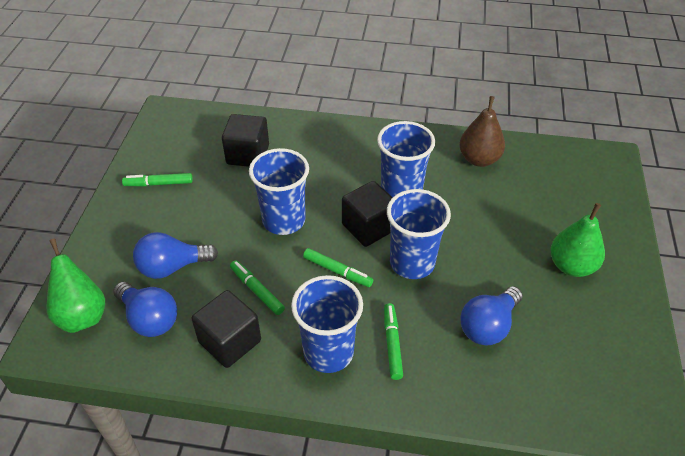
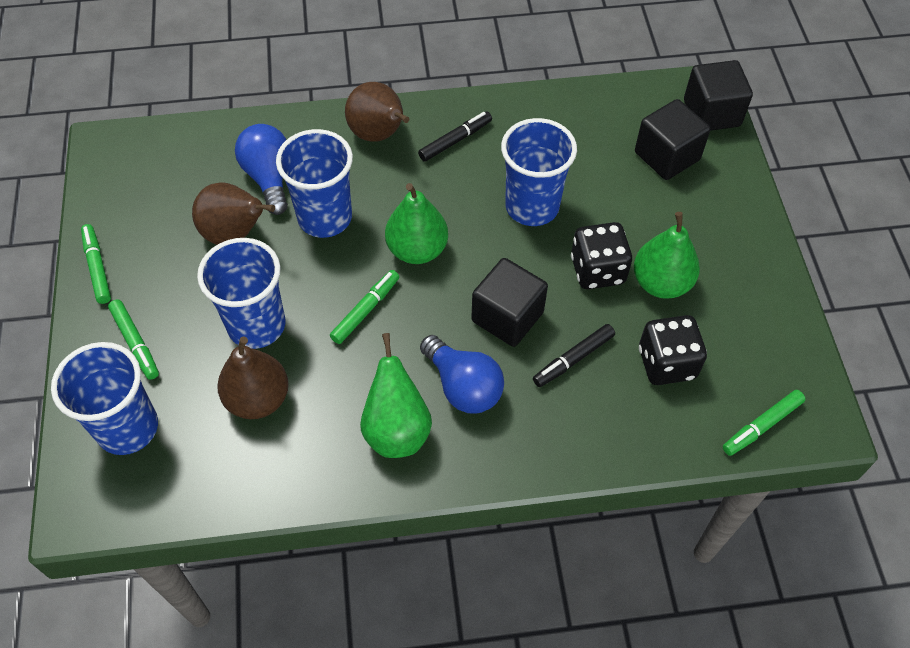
black dice: 0 -> 2
black marker: 0 -> 2
blue light bulb: 3 -> 2
brown pear: 1 -> 3
green pear: 2 -> 3

